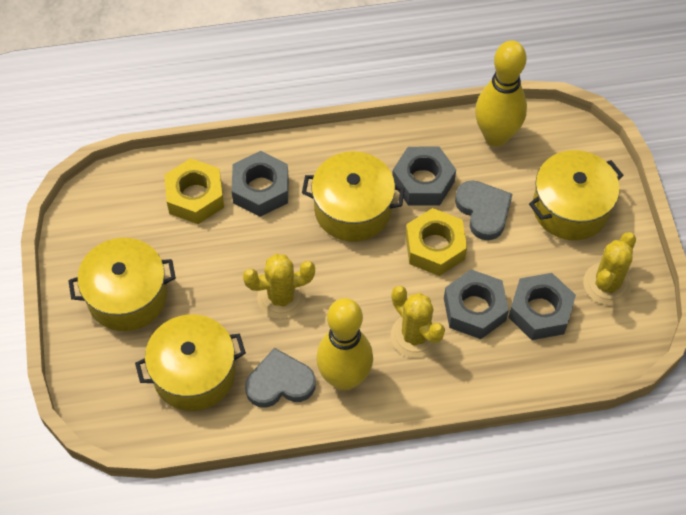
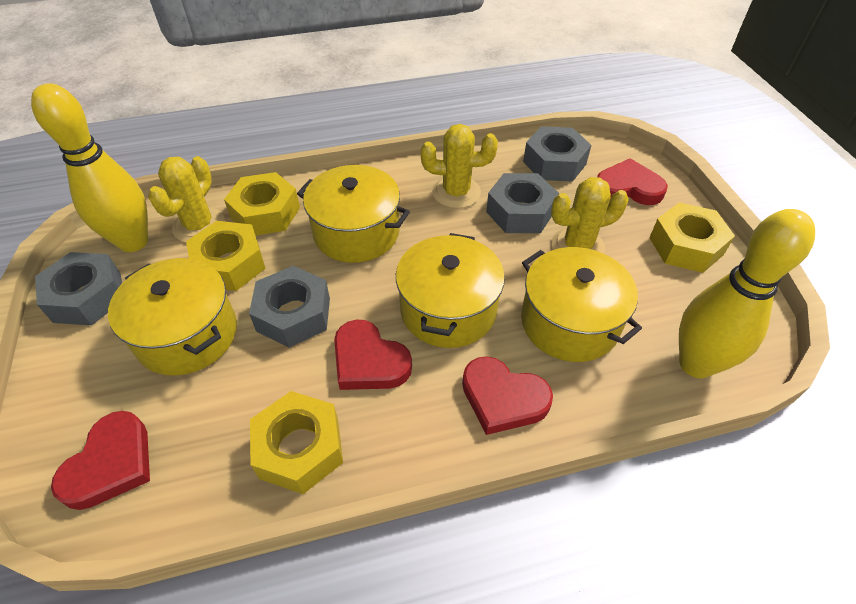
grey heart: 2 -> 0
red heart: 0 -> 4
yellow nut: 2 -> 4

